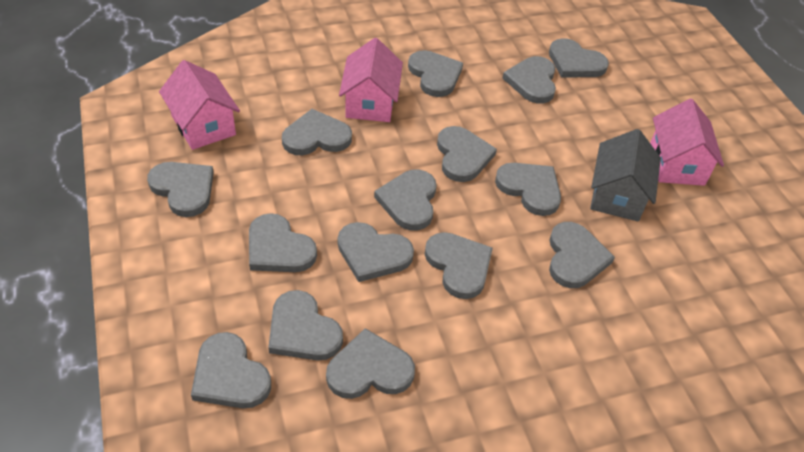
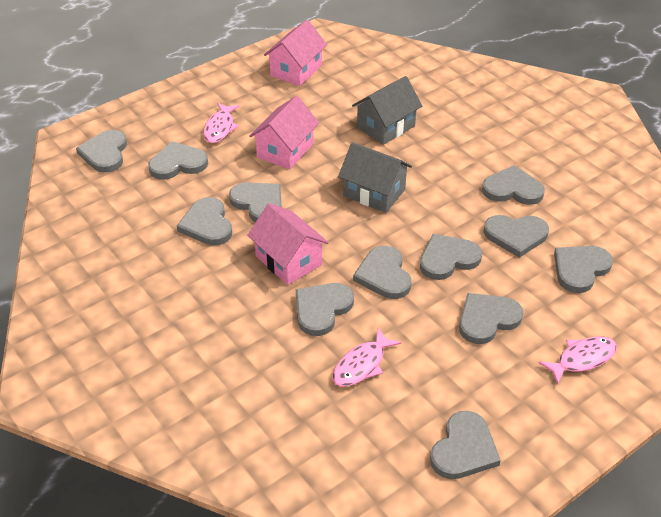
grey heart: 15 -> 12
grey house: 1 -> 2
pink fish: 0 -> 3

